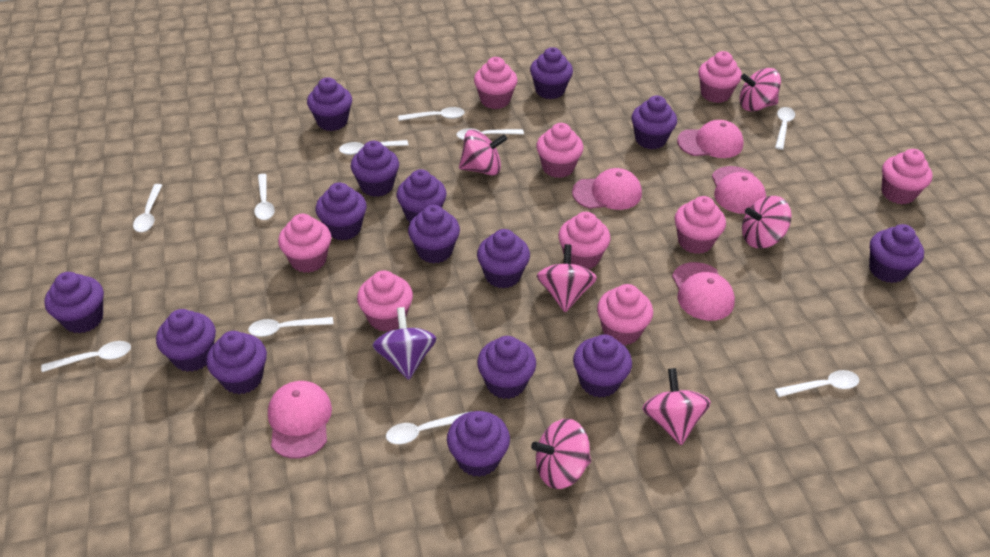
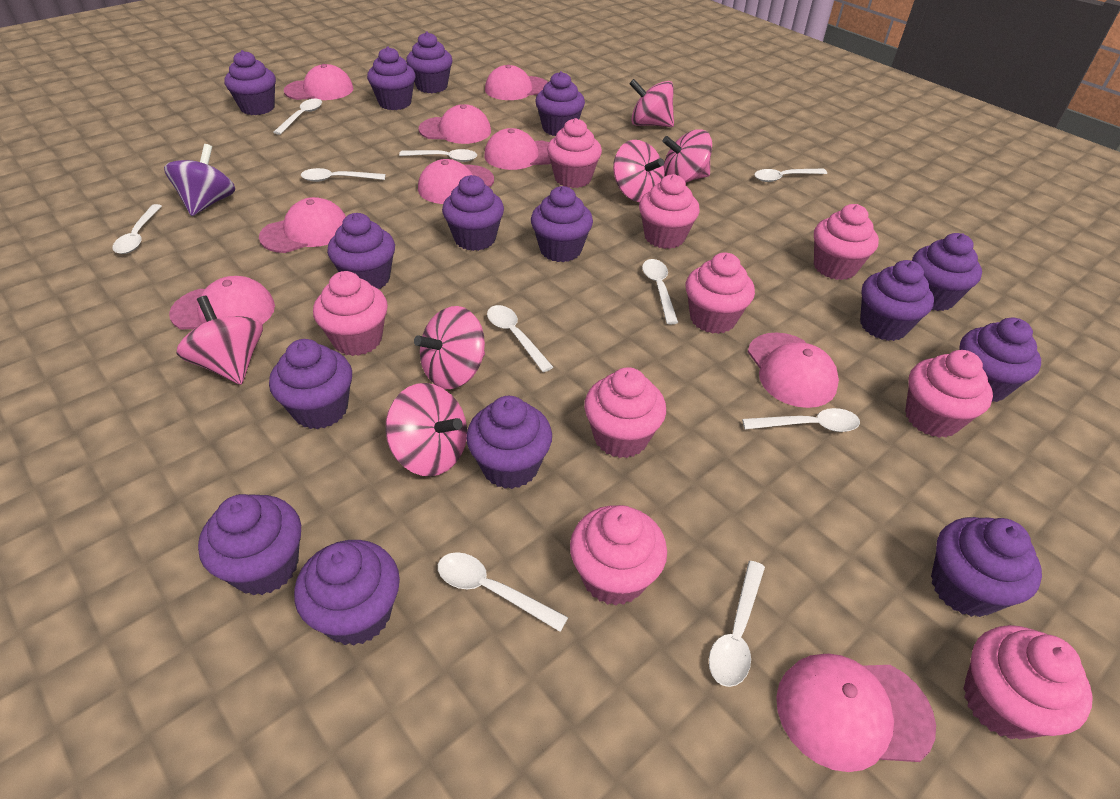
pink cap: 5 -> 9

